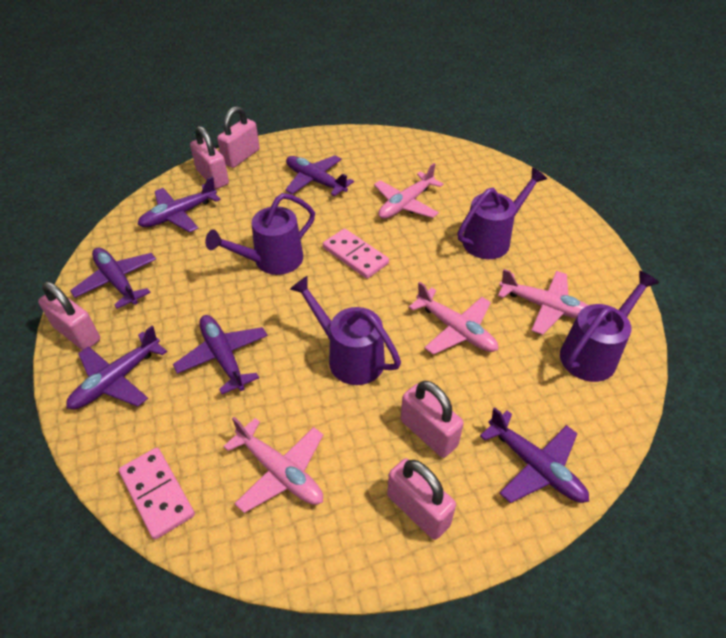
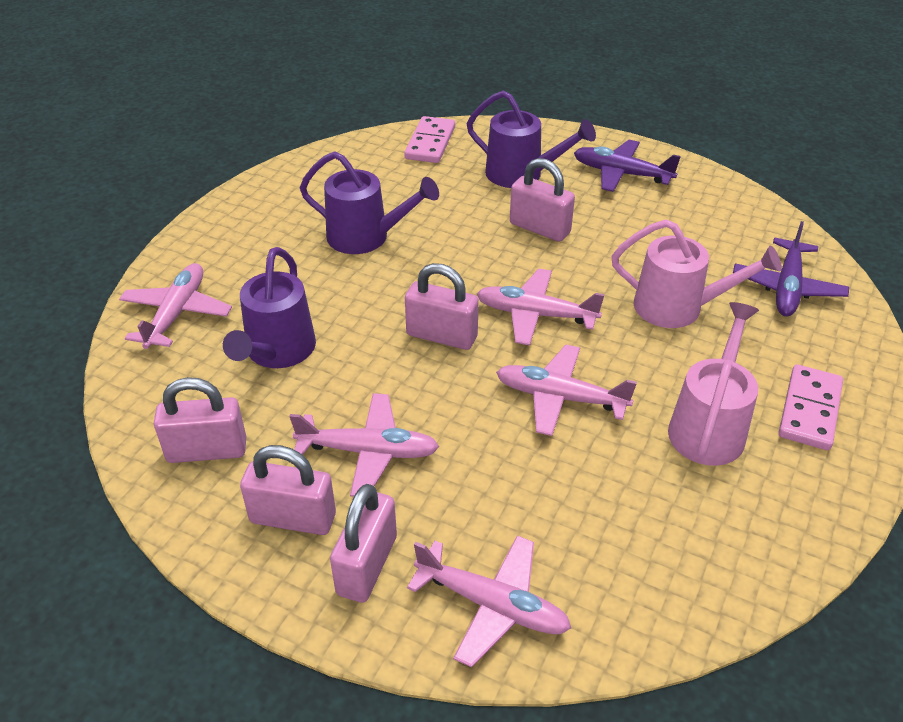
pink plane: 4 -> 5
pink watering can: 0 -> 2
purple plane: 6 -> 2
purple watering can: 4 -> 3

